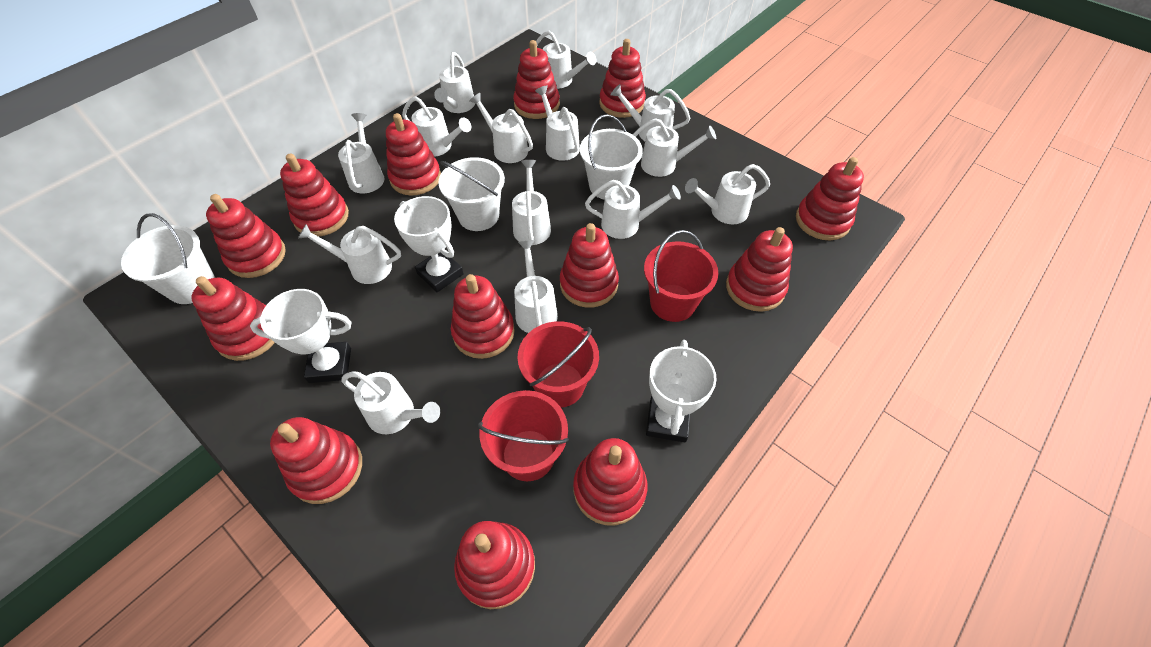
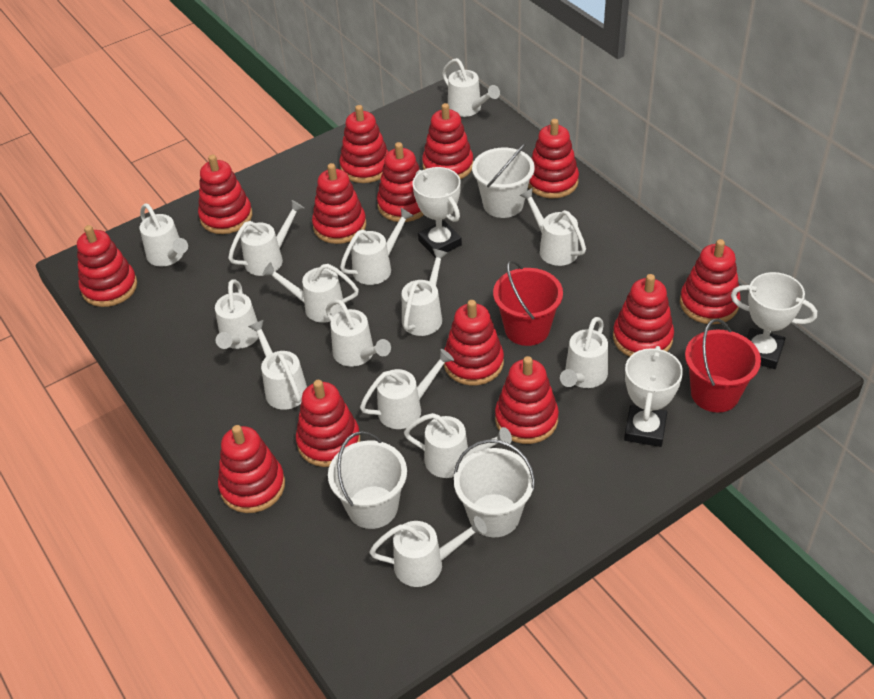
red bucket: 3 -> 2

